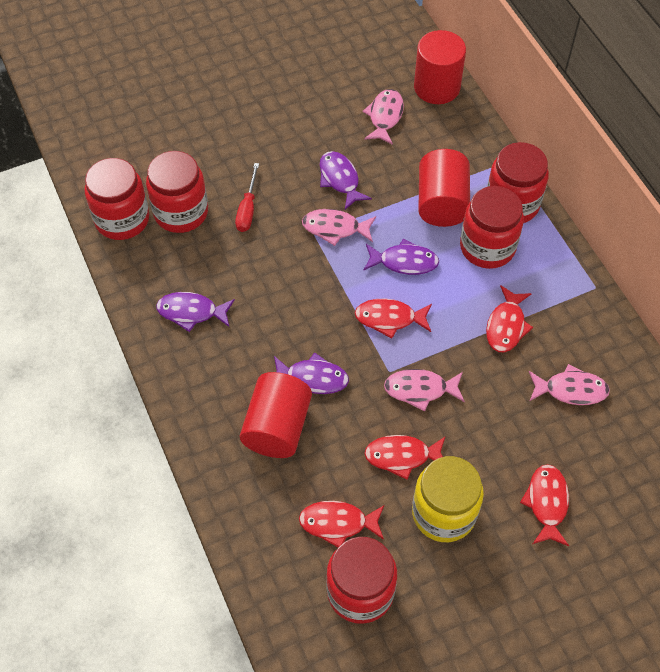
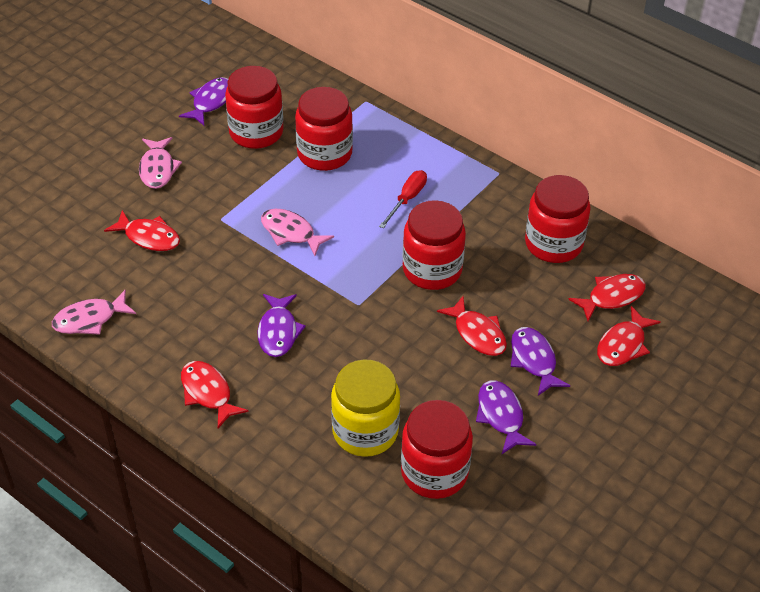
pink fish: 4 -> 3
red cylinder: 3 -> 0

